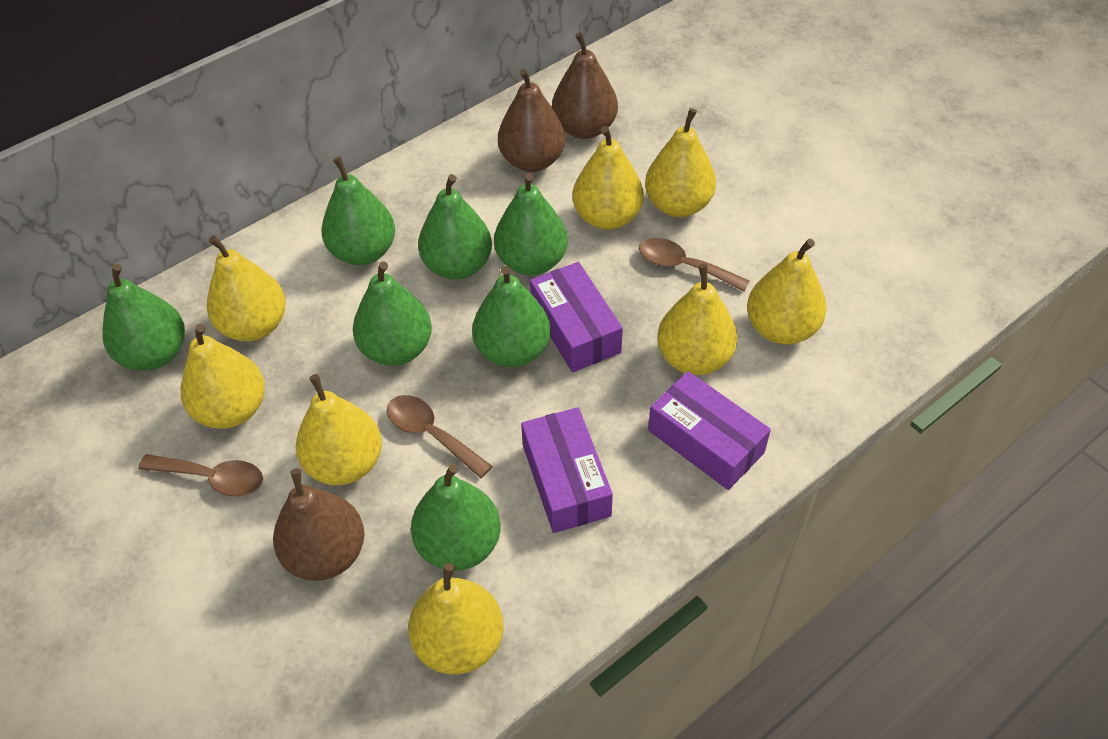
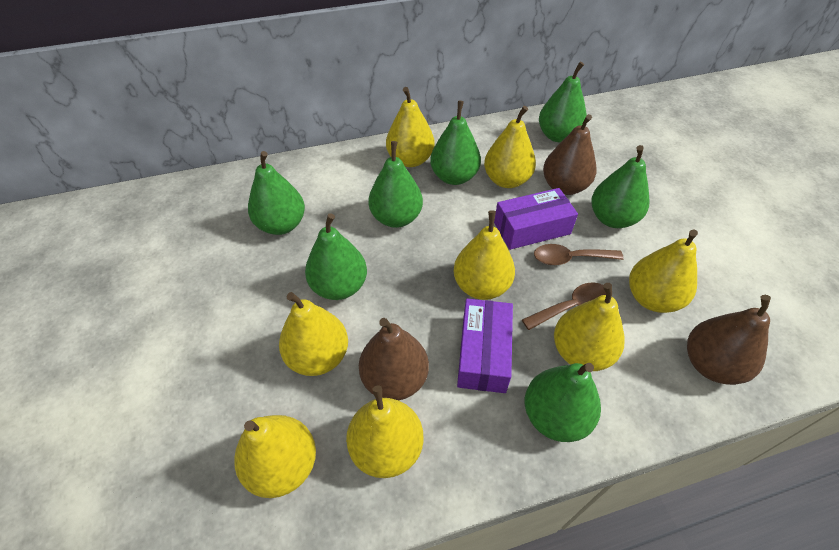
brown spoon: 3 -> 2
purple box: 3 -> 2

